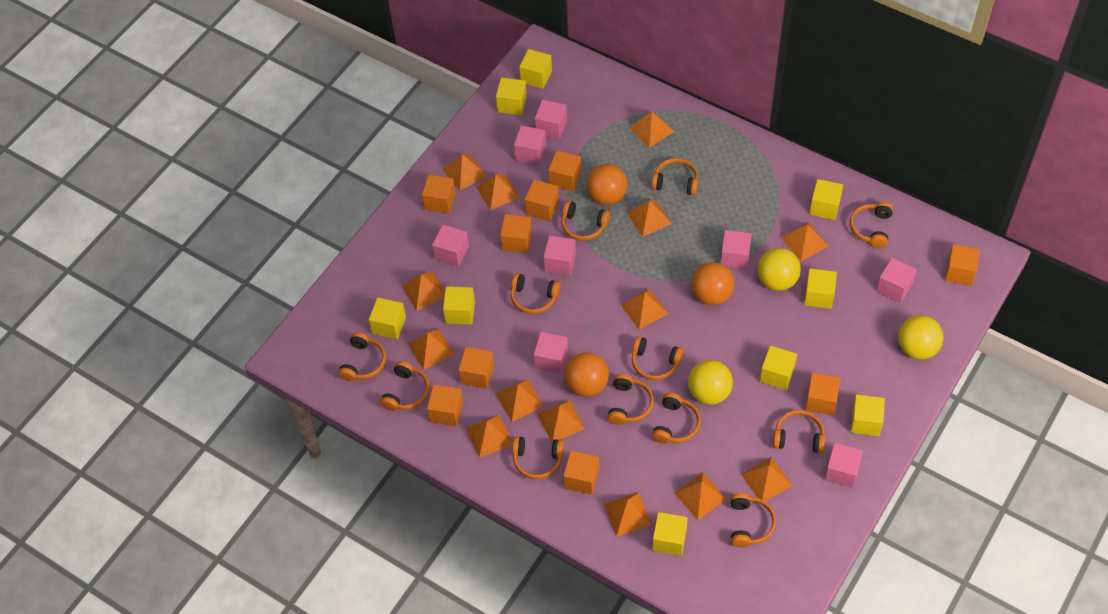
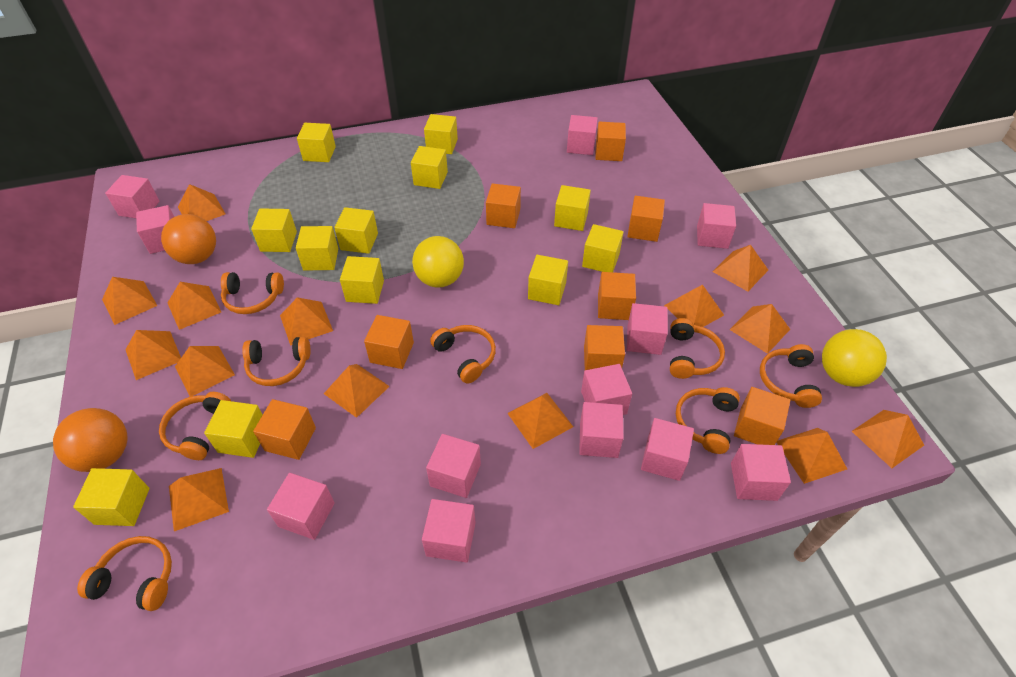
orange ball: 3 -> 2
orange cube: 9 -> 8
orange headphones: 12 -> 8
pink cube: 8 -> 12
yellow ball: 3 -> 2
yellow cube: 9 -> 12

